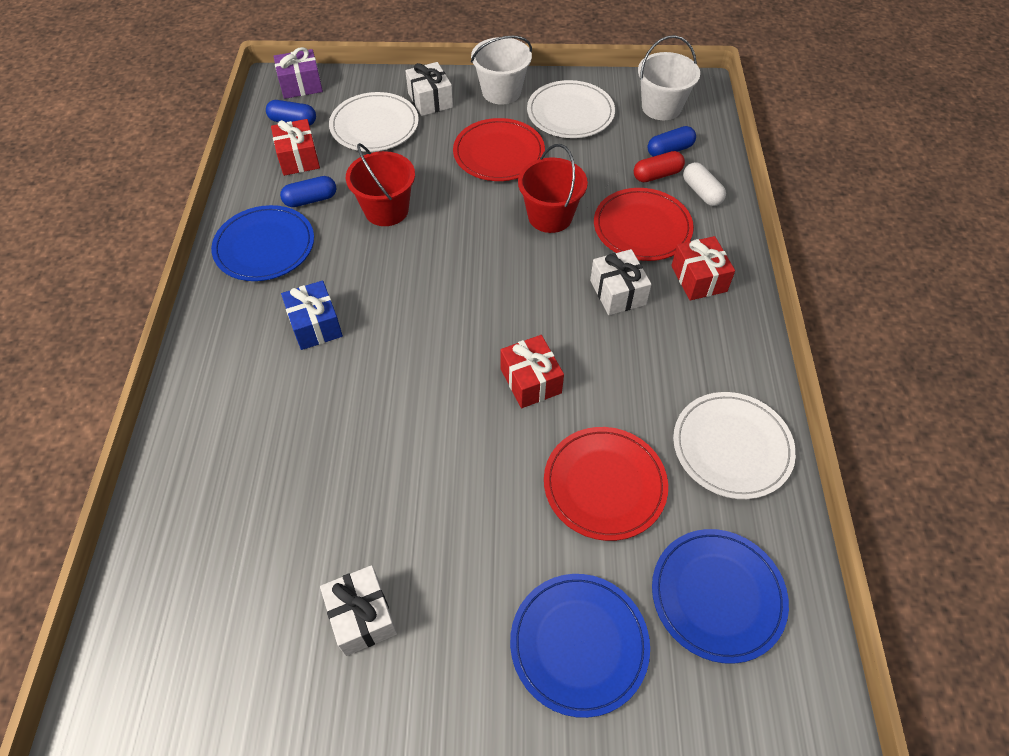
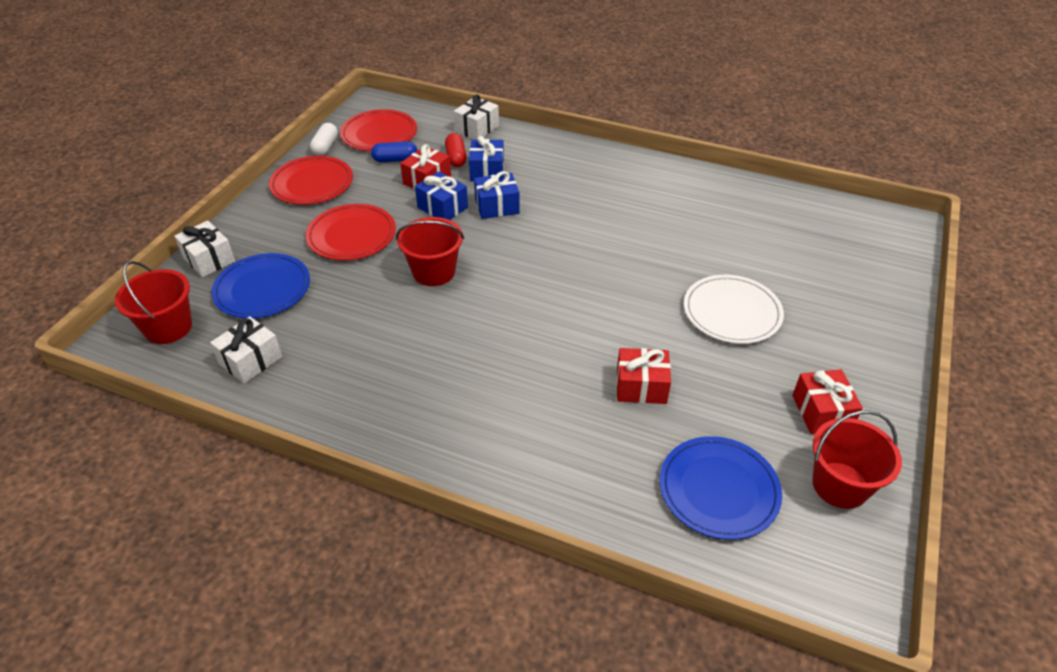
blue capsule: 3 -> 1
blue gift: 1 -> 3
blue plate: 3 -> 2
purple gift: 1 -> 0
red bucket: 2 -> 3
white bucket: 2 -> 0
white plate: 3 -> 1

